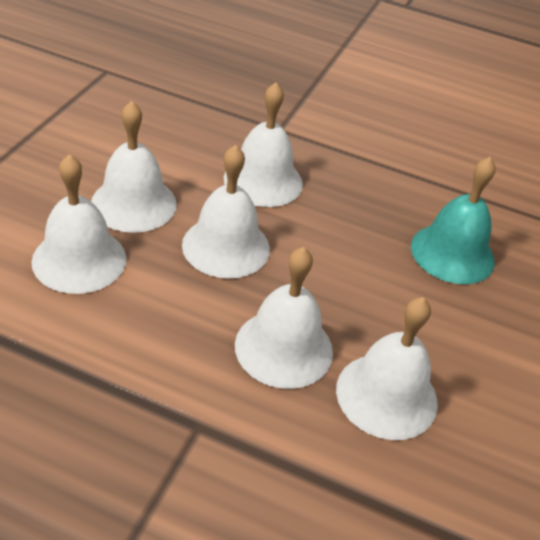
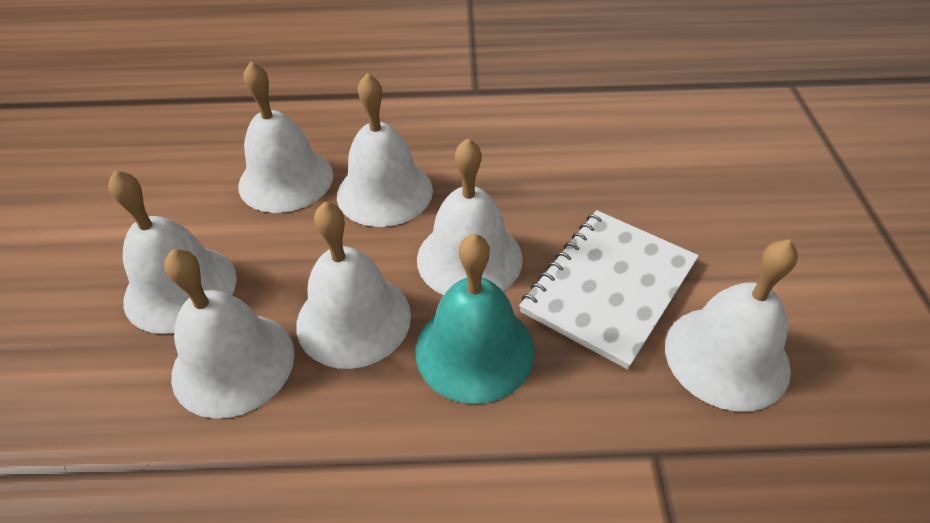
white bell: 6 -> 7
white notebook: 0 -> 1

